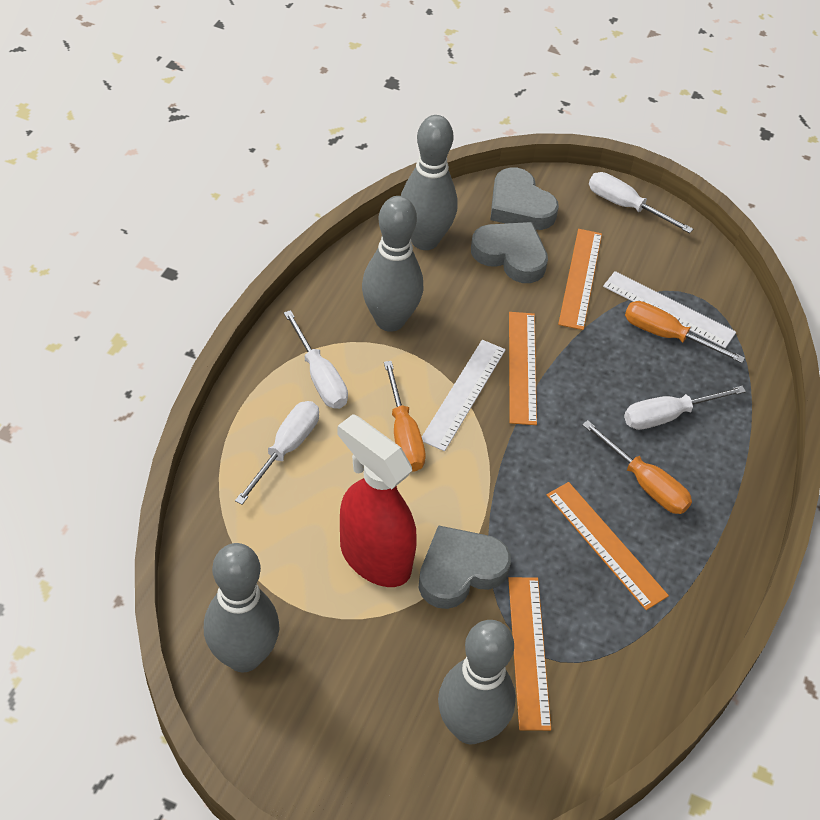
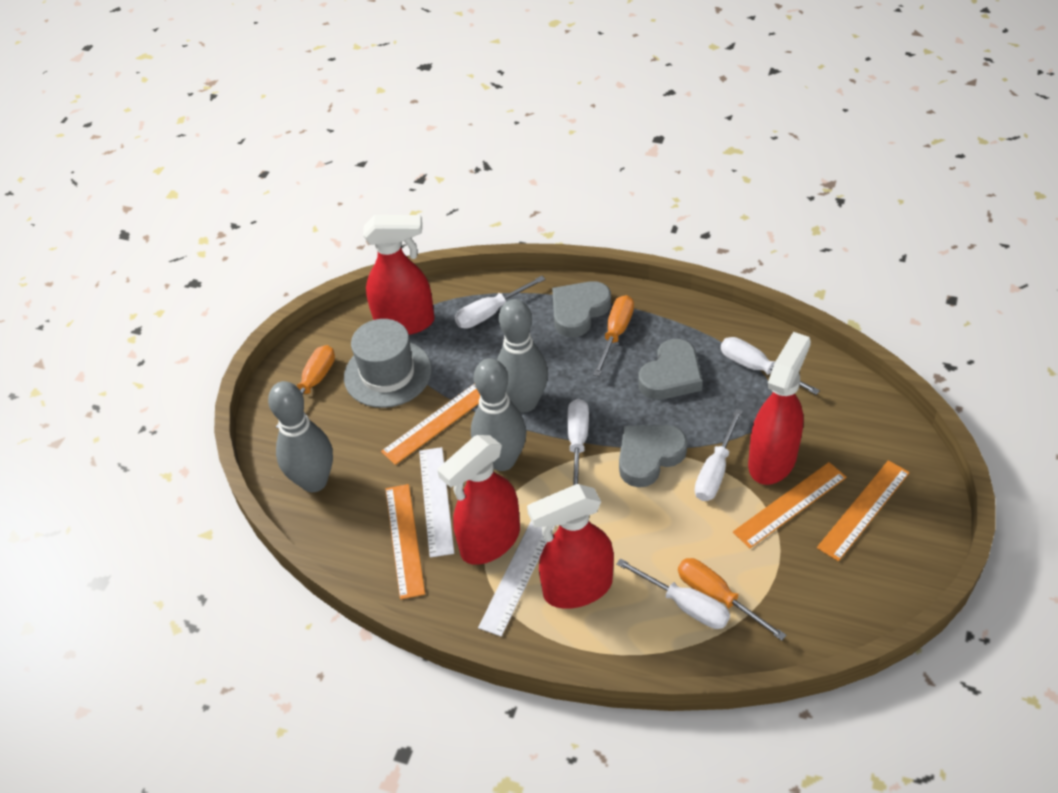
grey bowling pin: 4 -> 3
grey hat: 0 -> 1
red spray bottle: 1 -> 4
white screwdriver: 4 -> 5

